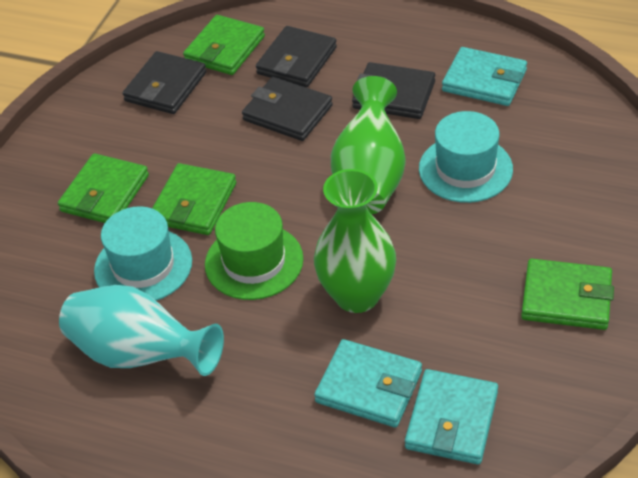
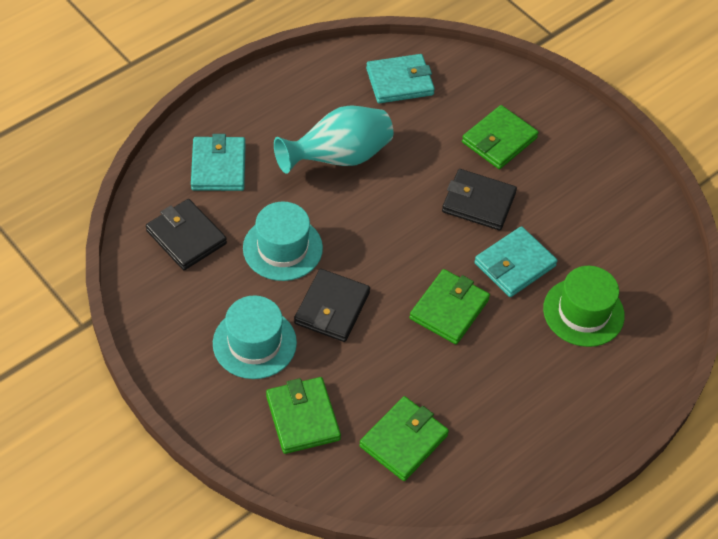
black wallet: 4 -> 3
green vase: 2 -> 0

